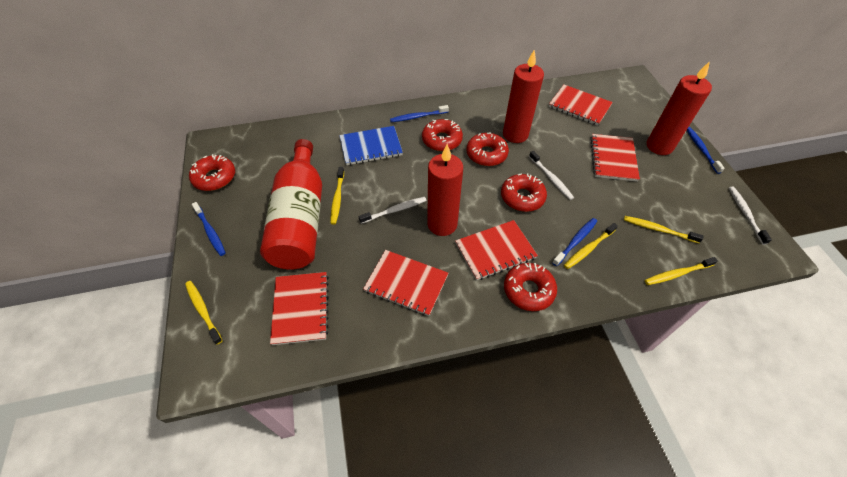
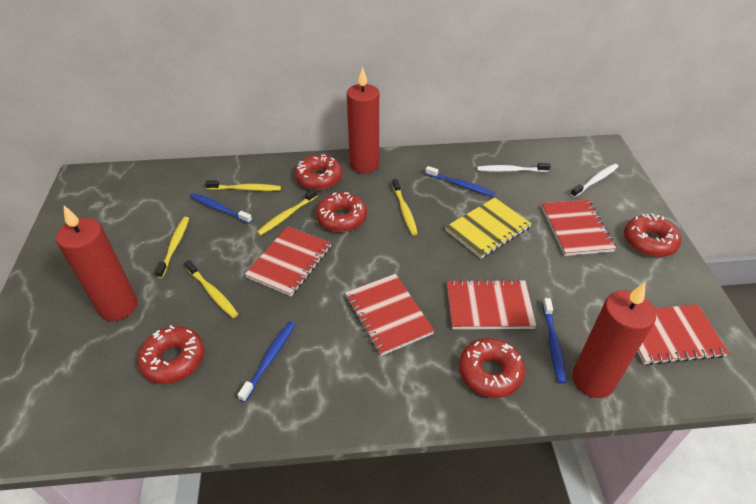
blue notebook: 1 -> 0
red bottle: 1 -> 0
white toothbrush: 3 -> 2
yellow notebook: 0 -> 1

